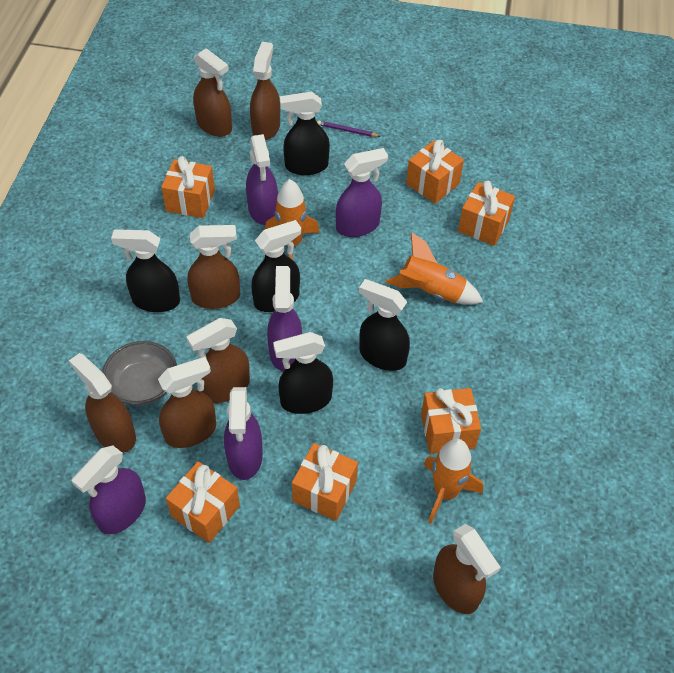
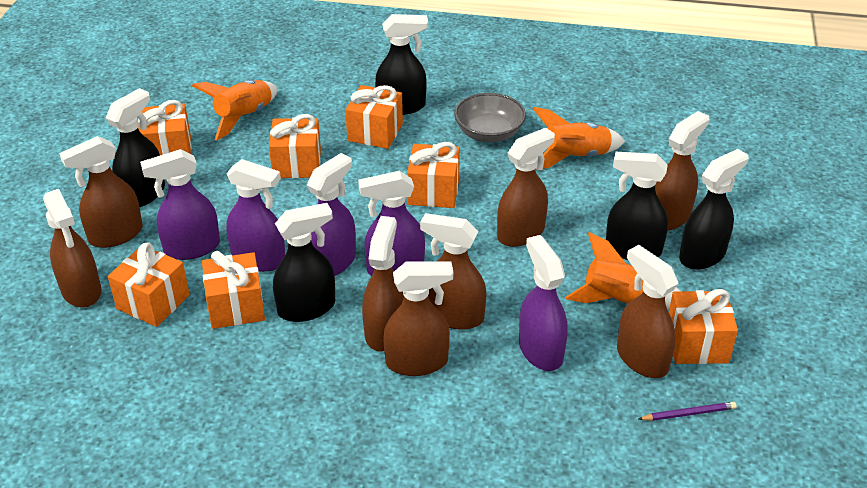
brown spray bottle: 7 -> 8
orange gift: 6 -> 7

